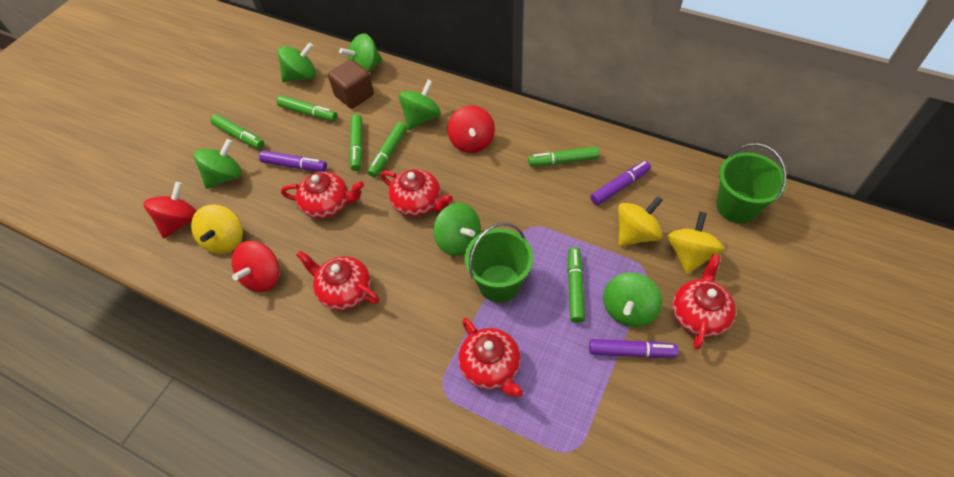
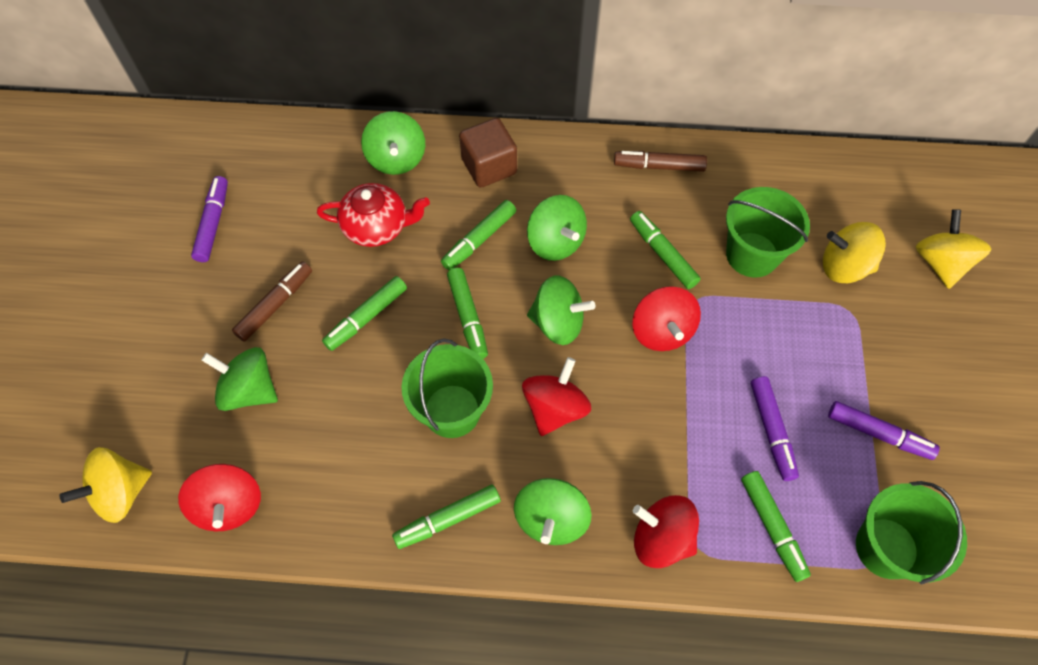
brown marker: 0 -> 2
green bucket: 2 -> 3
green spinning top: 6 -> 5
red spinning top: 3 -> 4
red teapot: 5 -> 1

